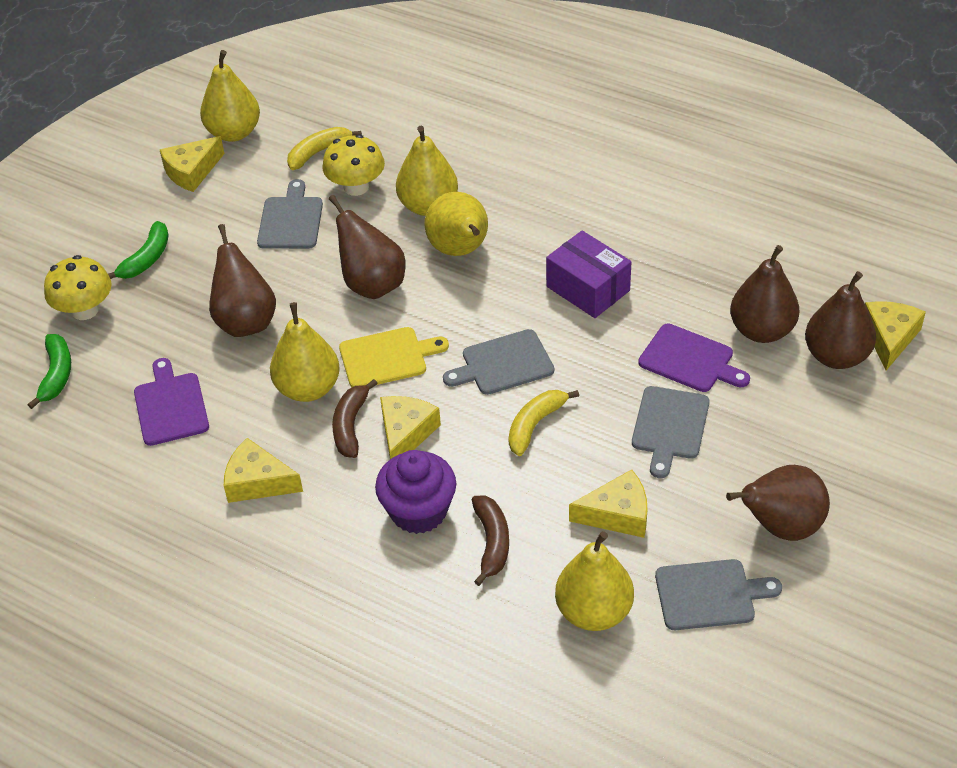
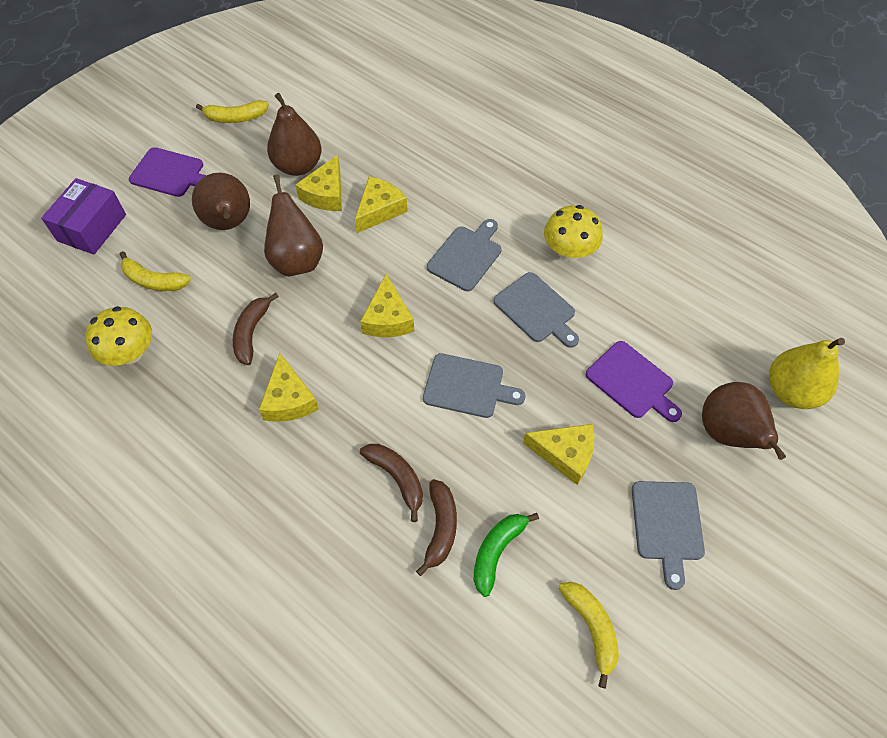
brown banana: 2 -> 3
brown pear: 5 -> 4
green banana: 2 -> 1
purple cupcake: 1 -> 0
yellow banana: 2 -> 3
yellow cutting board: 1 -> 0
yellow pear: 5 -> 1

